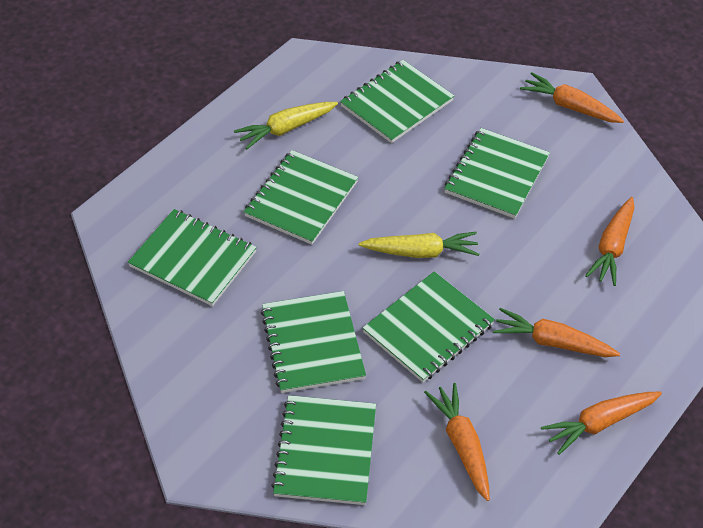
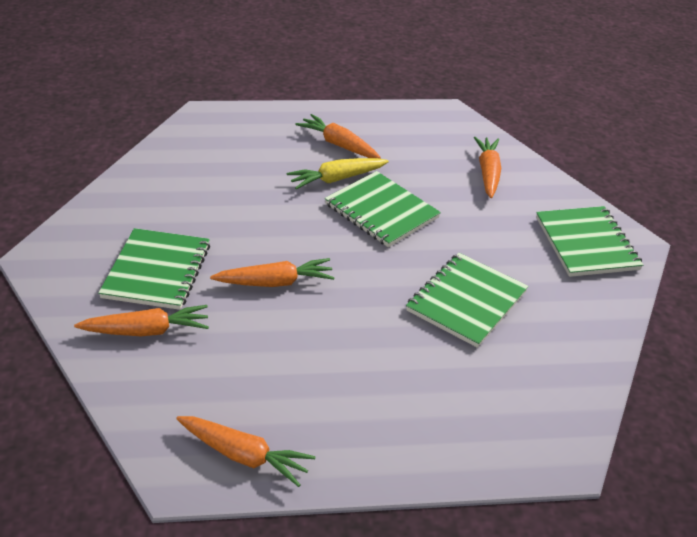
green notebook: 7 -> 4
yellow carrot: 2 -> 1

